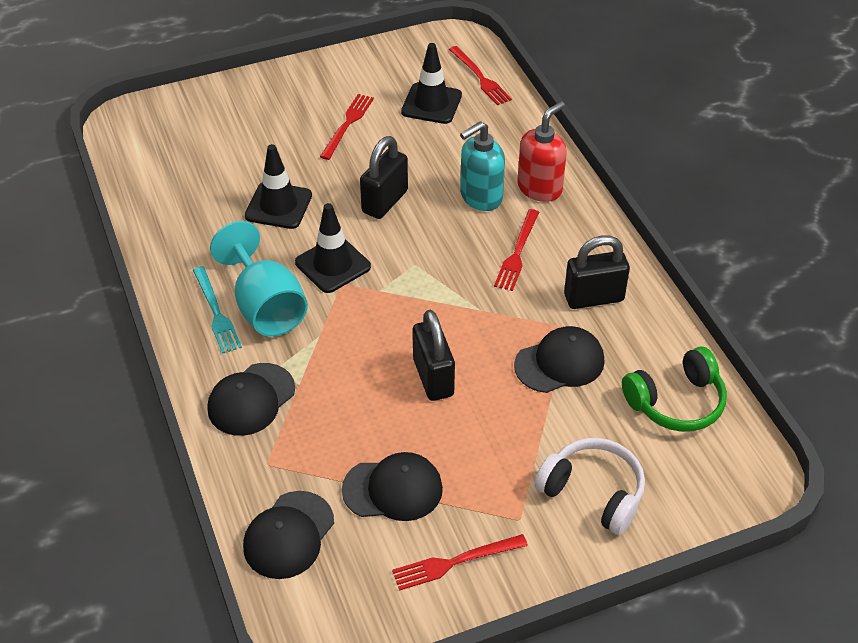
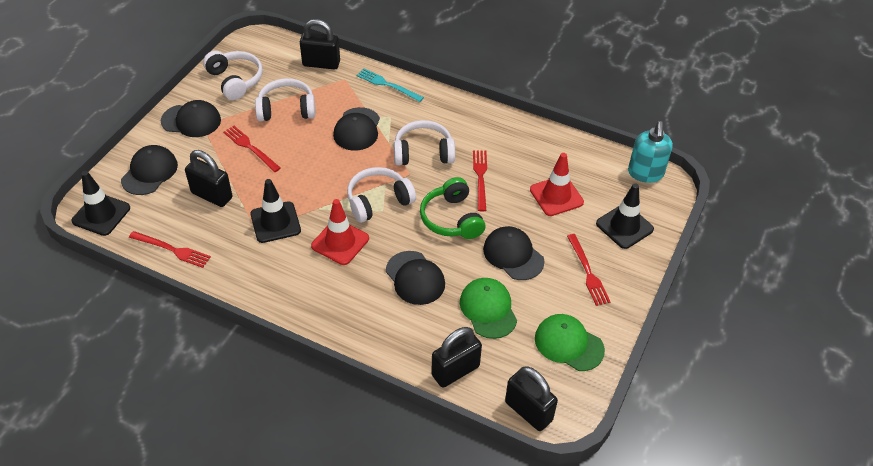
black cap: 4 -> 5
black padlock: 3 -> 4
green cap: 0 -> 2
red soap dispenser: 1 -> 0
red traffic cone: 0 -> 2
turquoise goblet: 1 -> 0
white headphones: 1 -> 4

